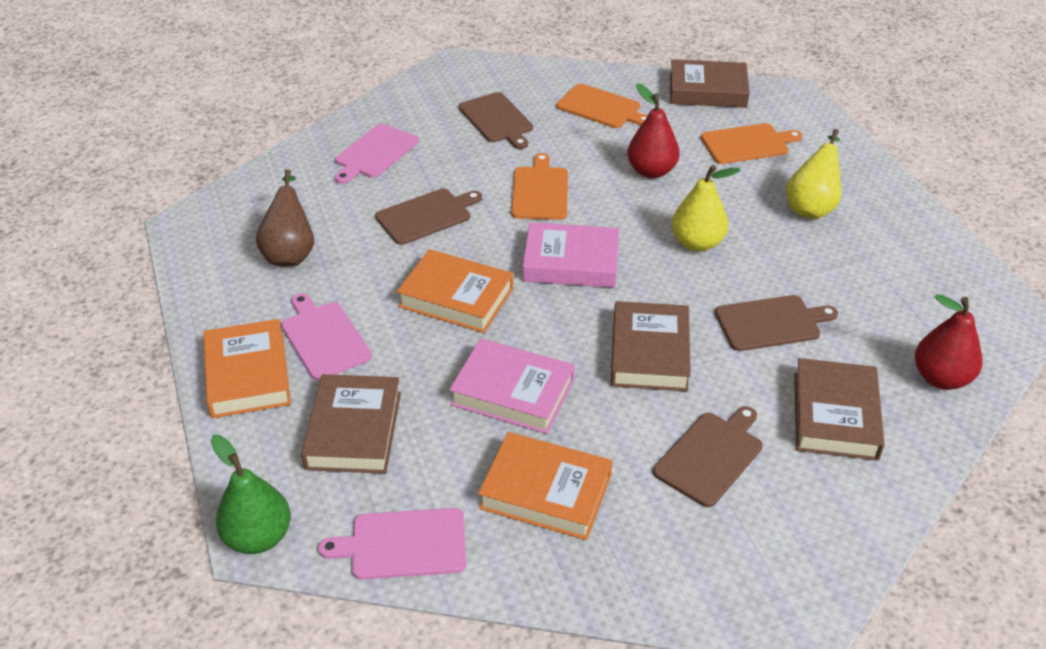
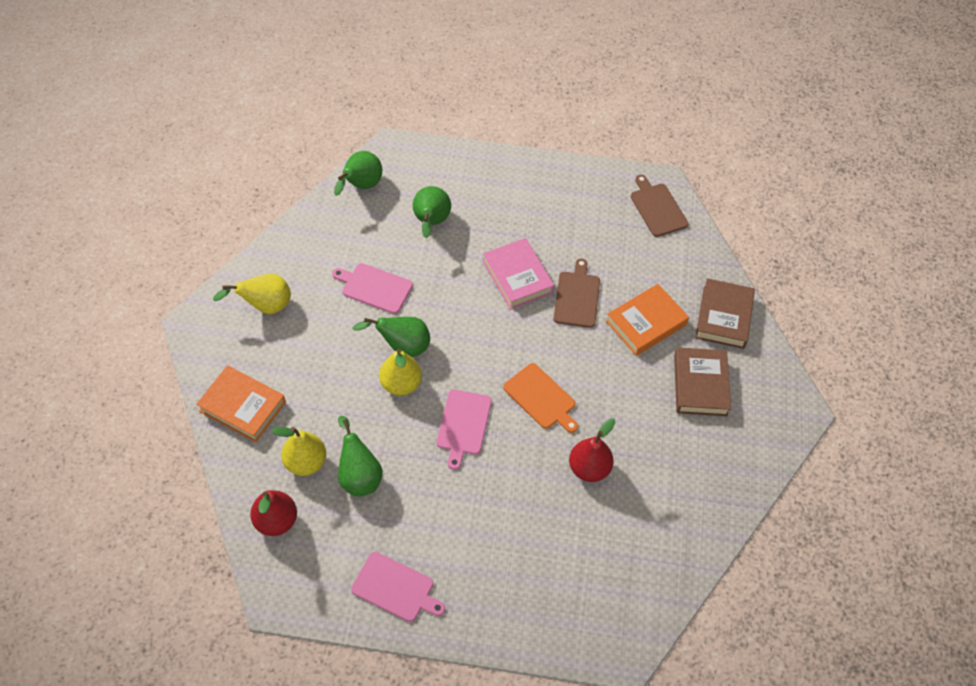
brown book: 4 -> 2
brown cutting board: 4 -> 2
brown pear: 1 -> 0
green pear: 1 -> 4
orange book: 3 -> 2
orange cutting board: 3 -> 1
pink book: 2 -> 1
yellow pear: 2 -> 3

